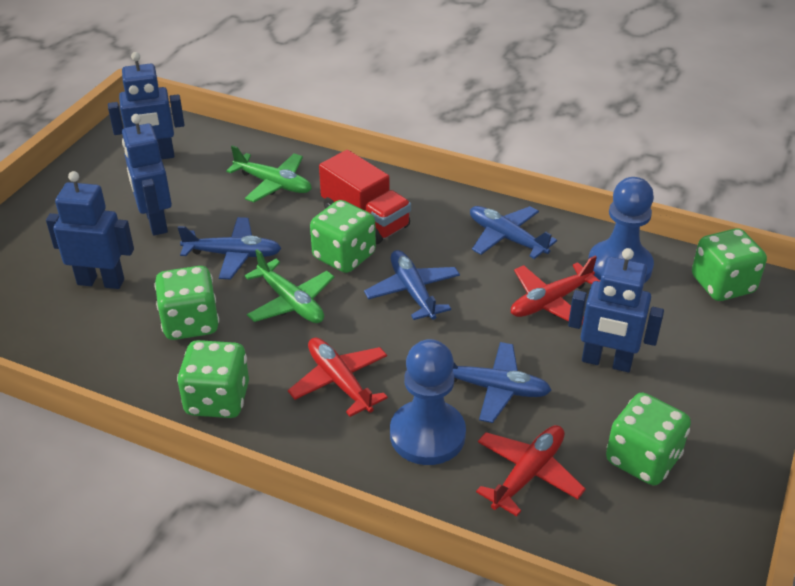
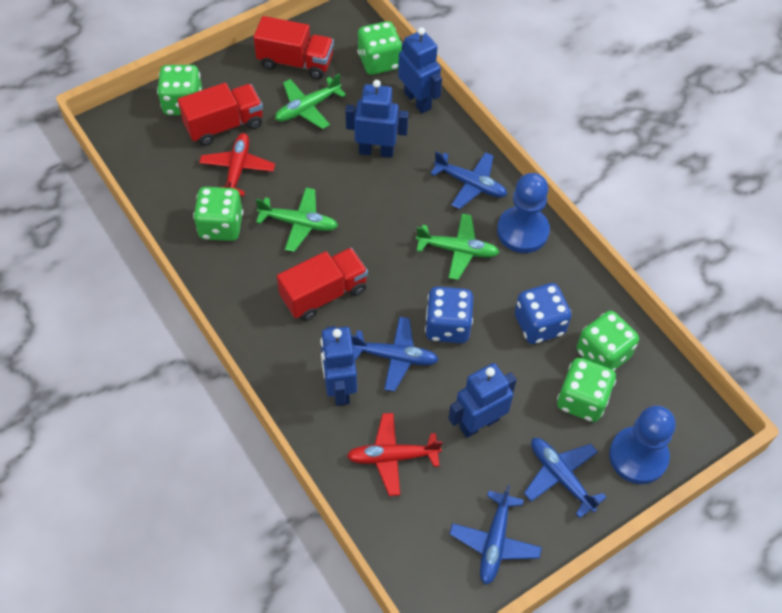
blue dice: 0 -> 2
green plane: 2 -> 3
red plane: 3 -> 2
red truck: 1 -> 3

